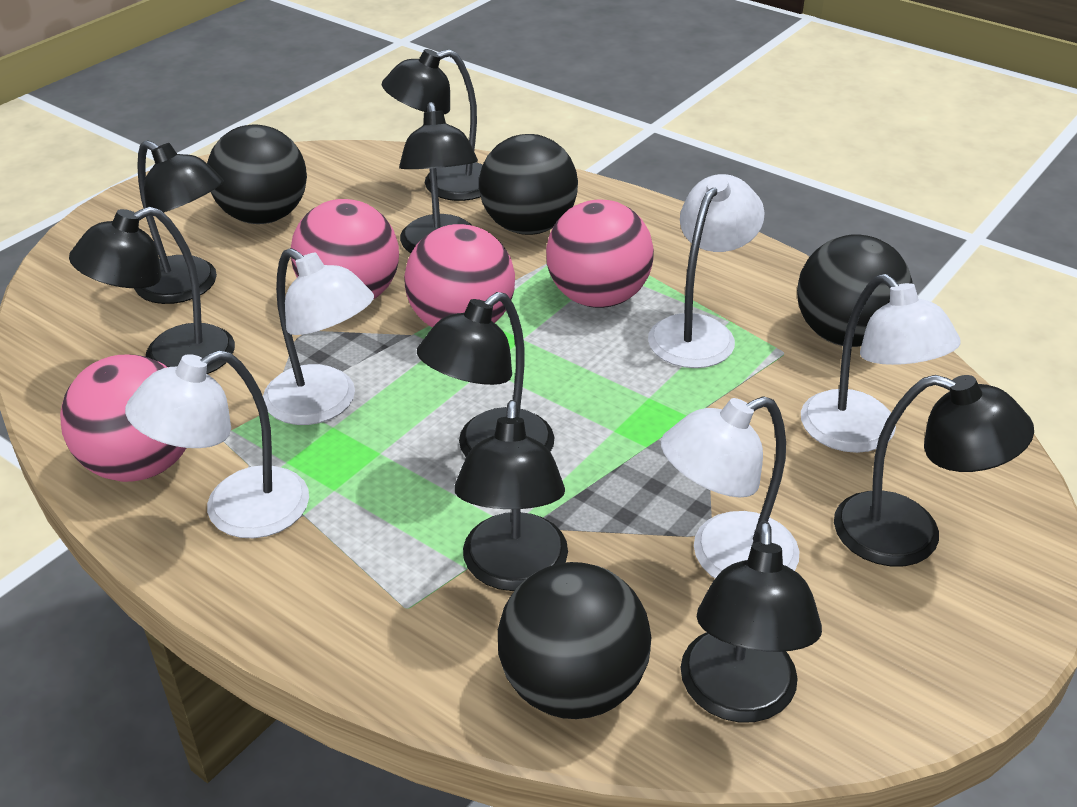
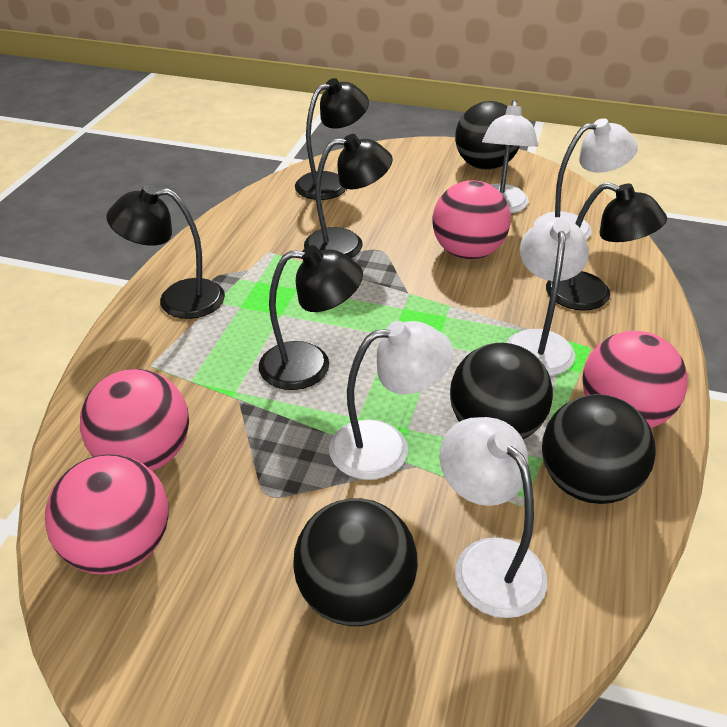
black lamp: 8 -> 5

